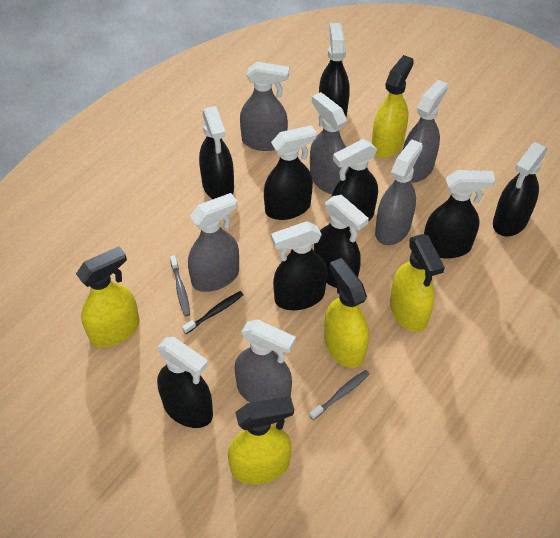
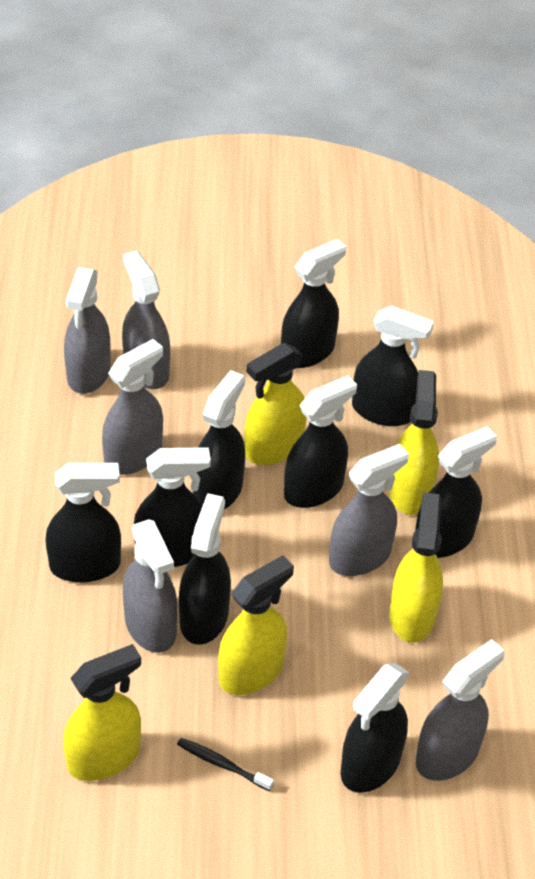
grey toothbrush: 2 -> 0

